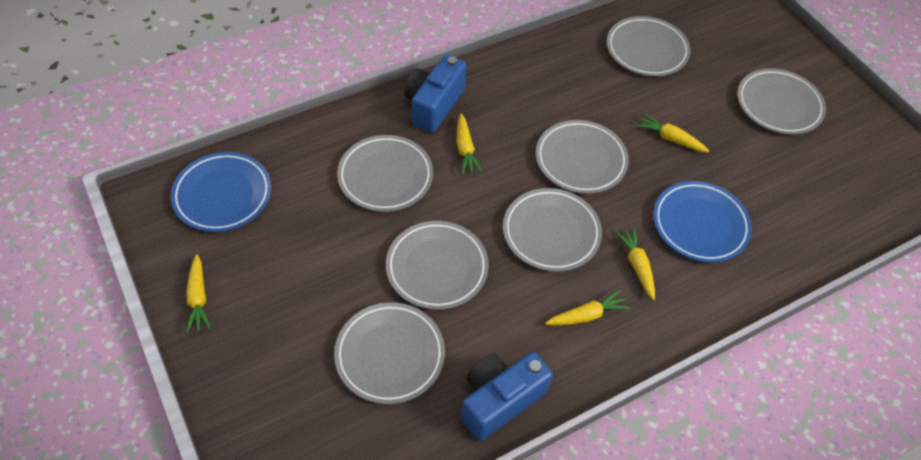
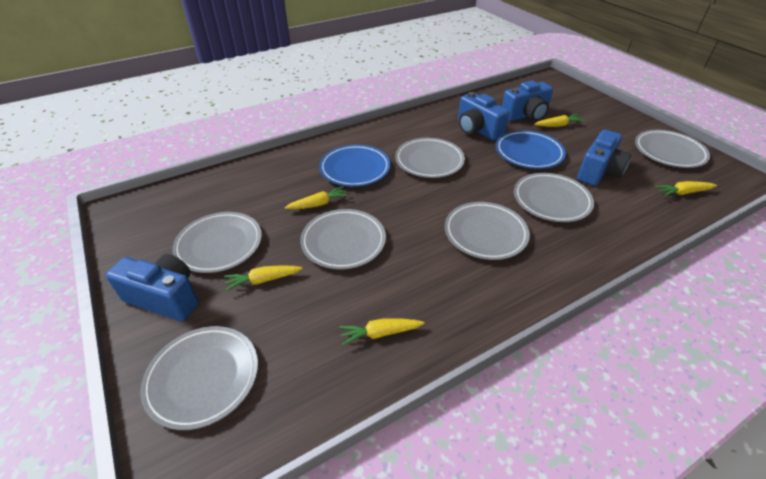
blue camera: 2 -> 4

